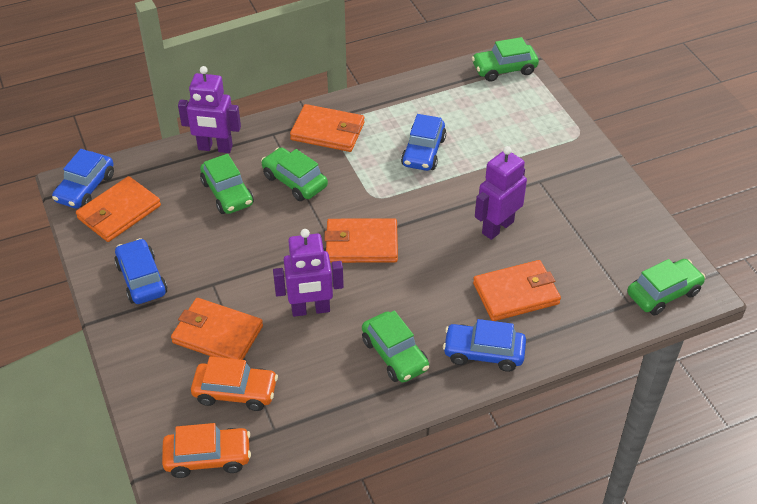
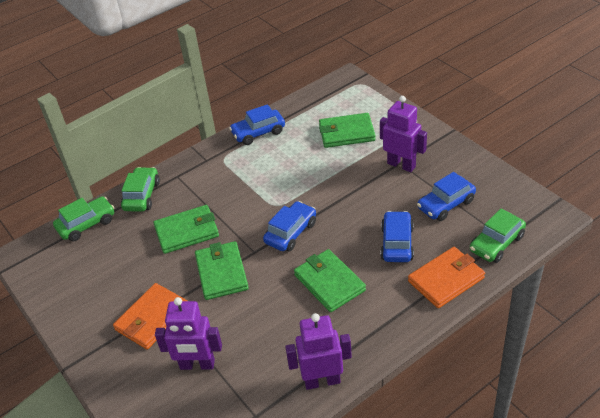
green car: 5 -> 3
green wallet: 0 -> 4
orange car: 2 -> 0
orange wallet: 5 -> 2

